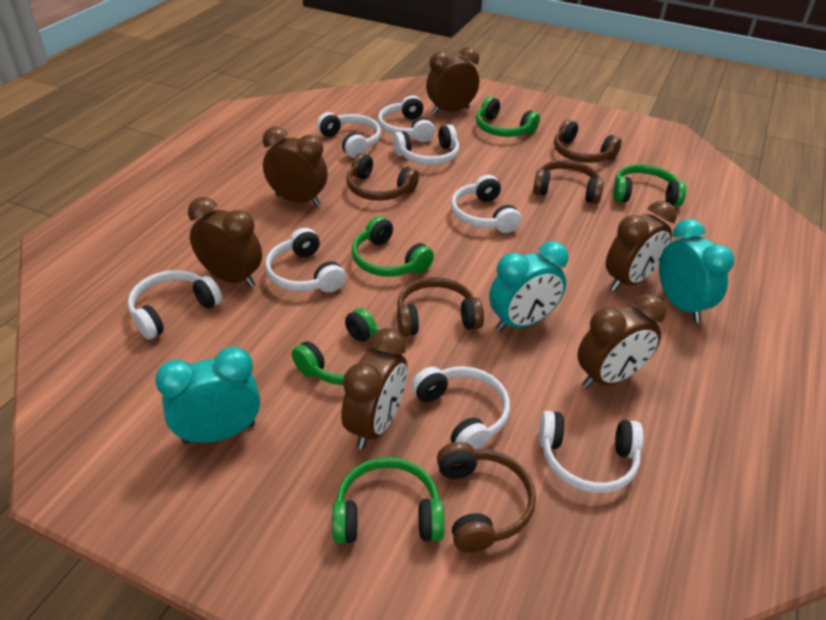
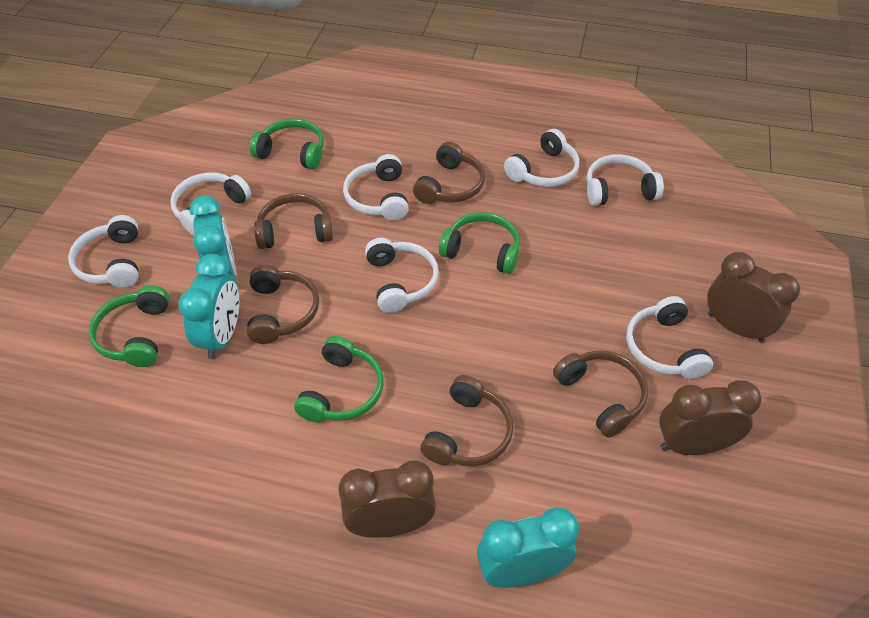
brown clock: 6 -> 3
green headphones: 5 -> 4
white headphones: 8 -> 7

